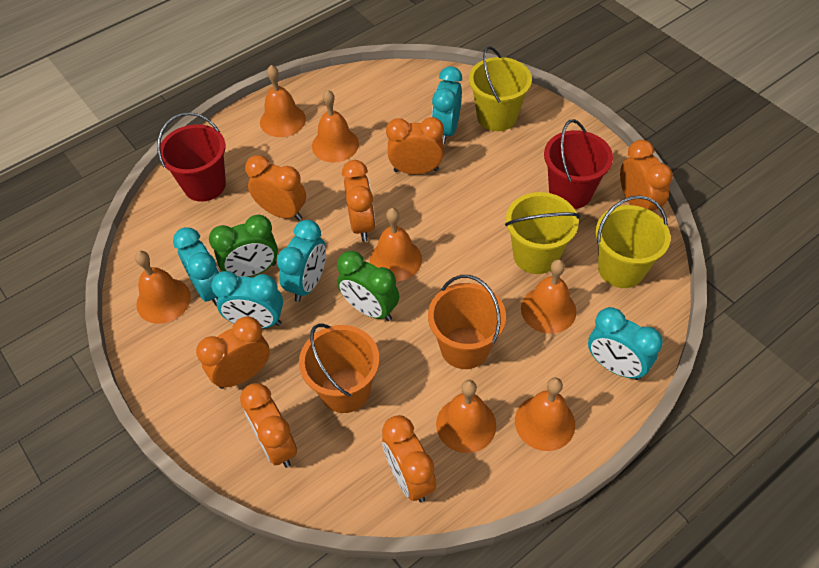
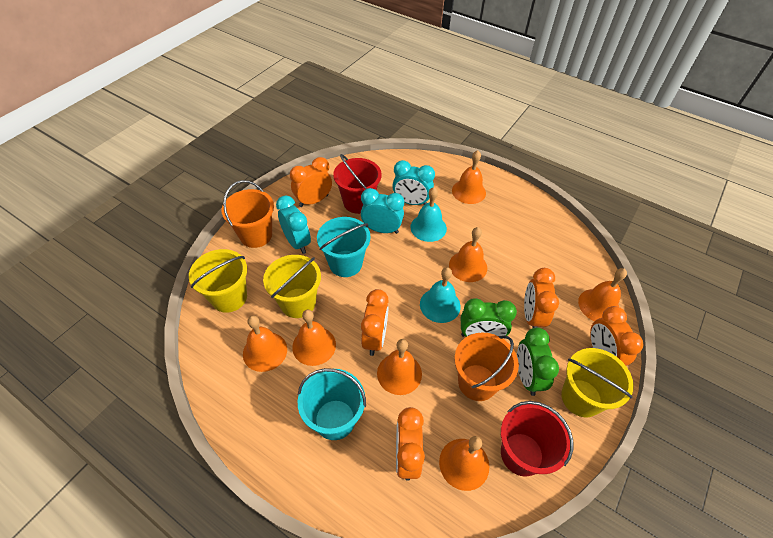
orange clock: 7 -> 5
turquoise bell: 0 -> 2
turquoise bucket: 0 -> 2
turquoise clock: 5 -> 3

